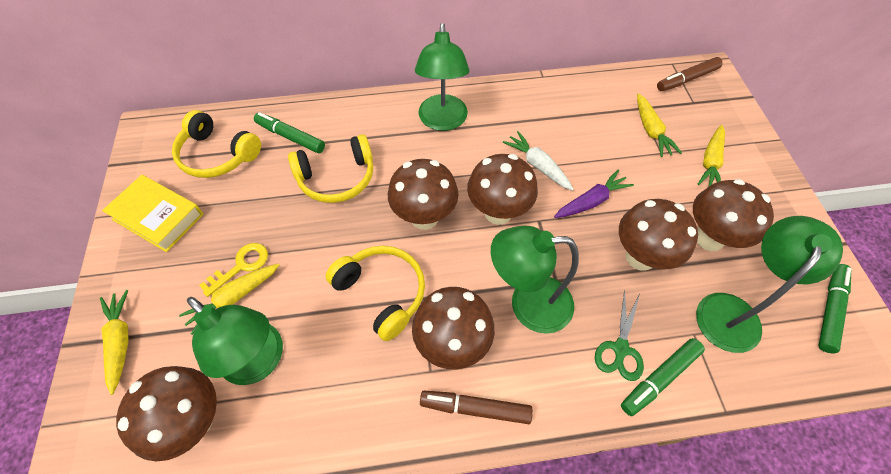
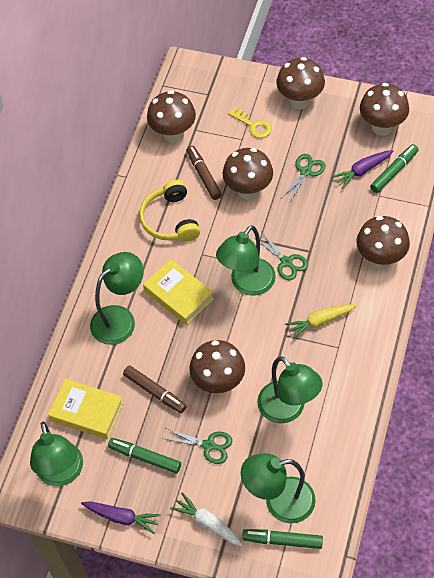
green lamp: 4 -> 5
green scissors: 1 -> 3
purple carrot: 1 -> 2
yellow book: 1 -> 2
yellow carrot: 4 -> 1
yellow headphones: 3 -> 1

